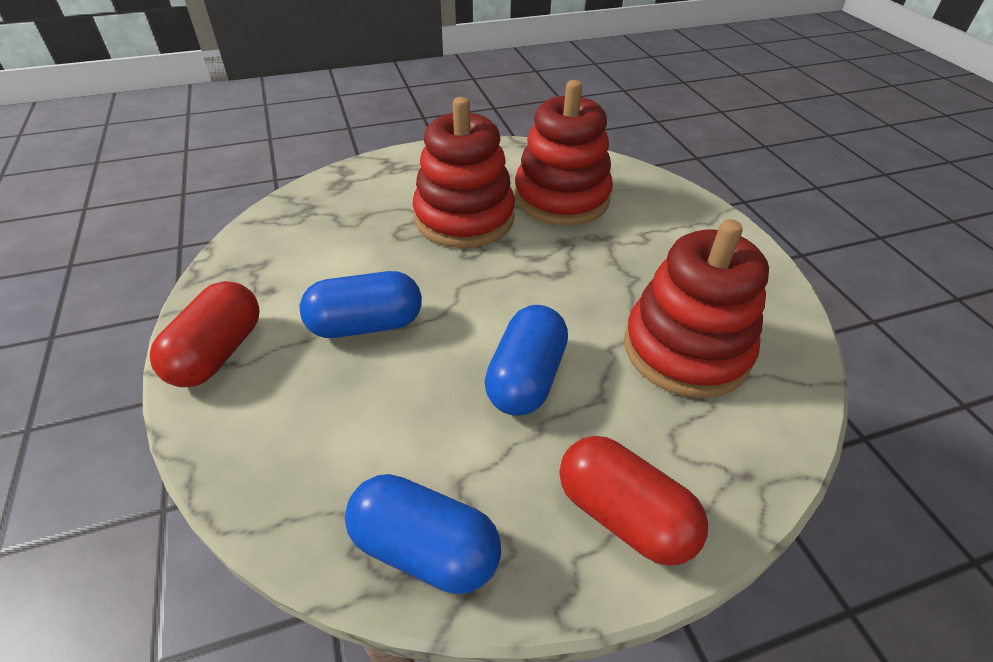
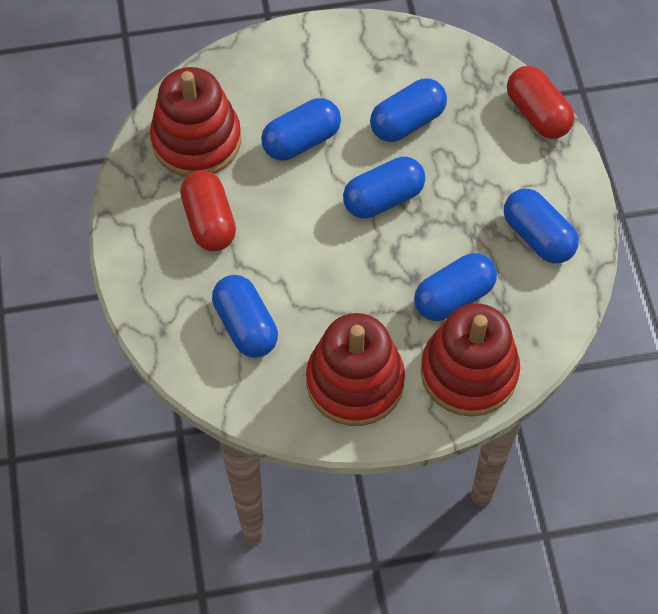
blue capsule: 3 -> 6

